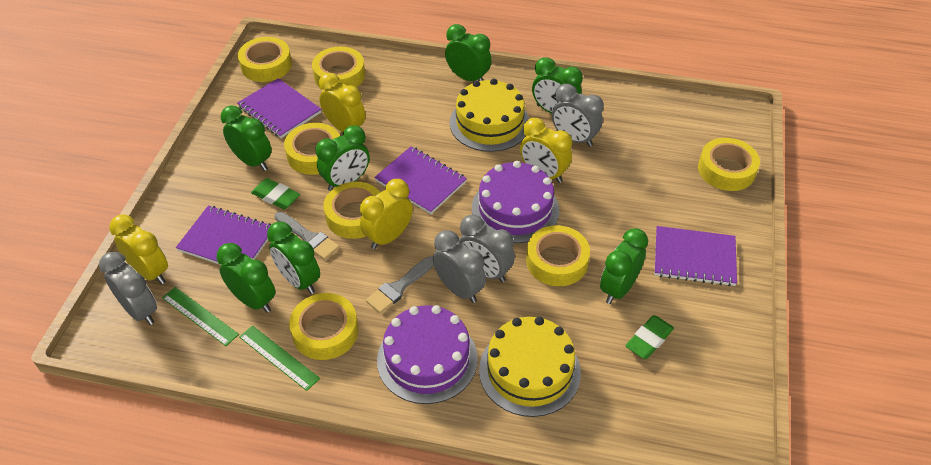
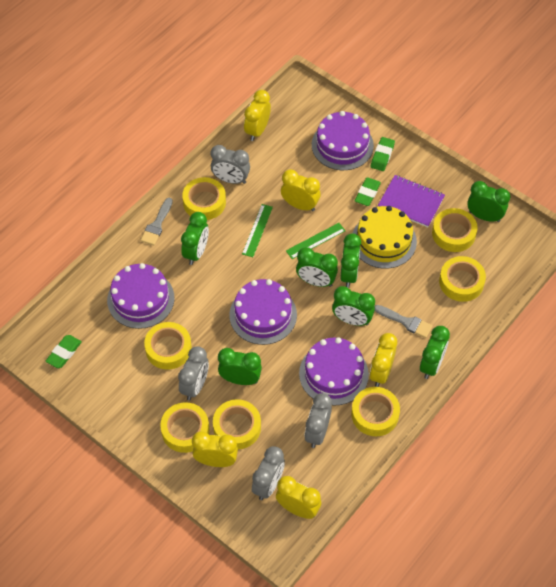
green eraser: 2 -> 3
purple cake: 2 -> 4
purple notebook: 4 -> 1
yellow cake: 2 -> 1
yellow clock: 4 -> 5

